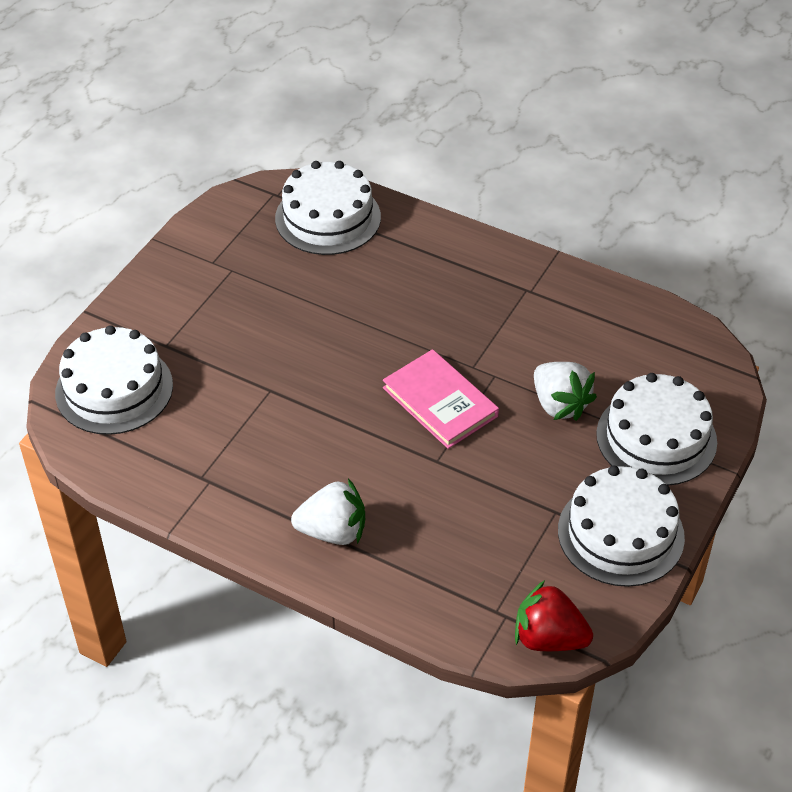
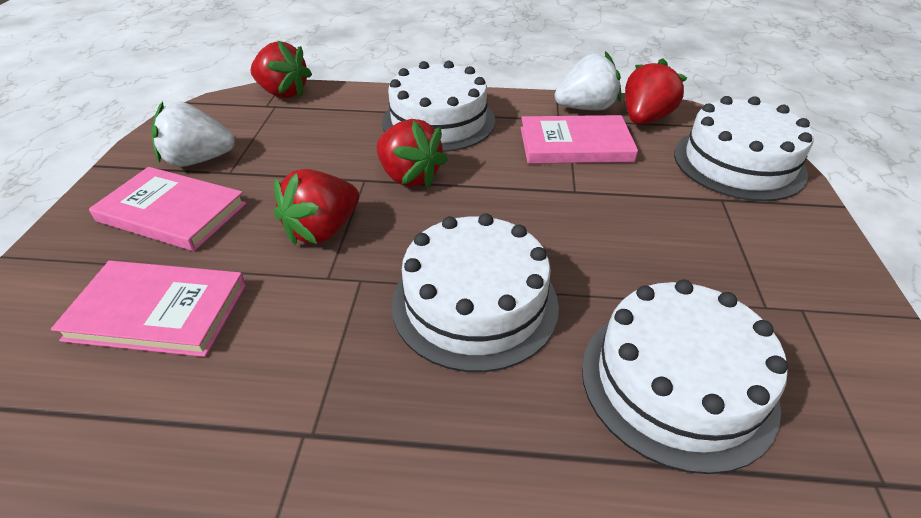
pink book: 1 -> 3
red strawberry: 1 -> 4

